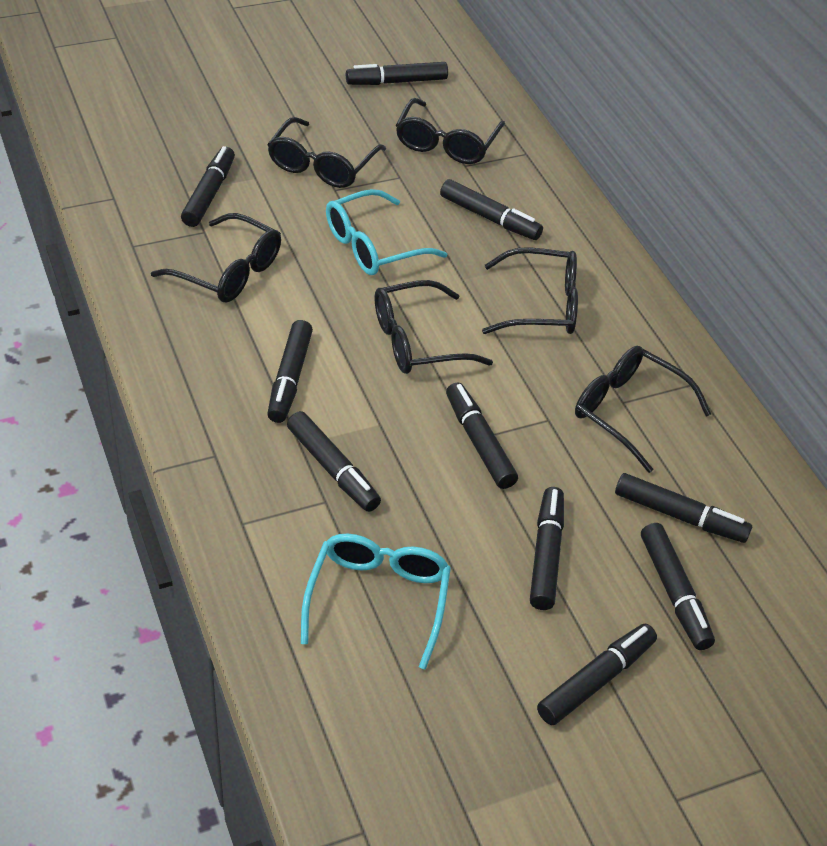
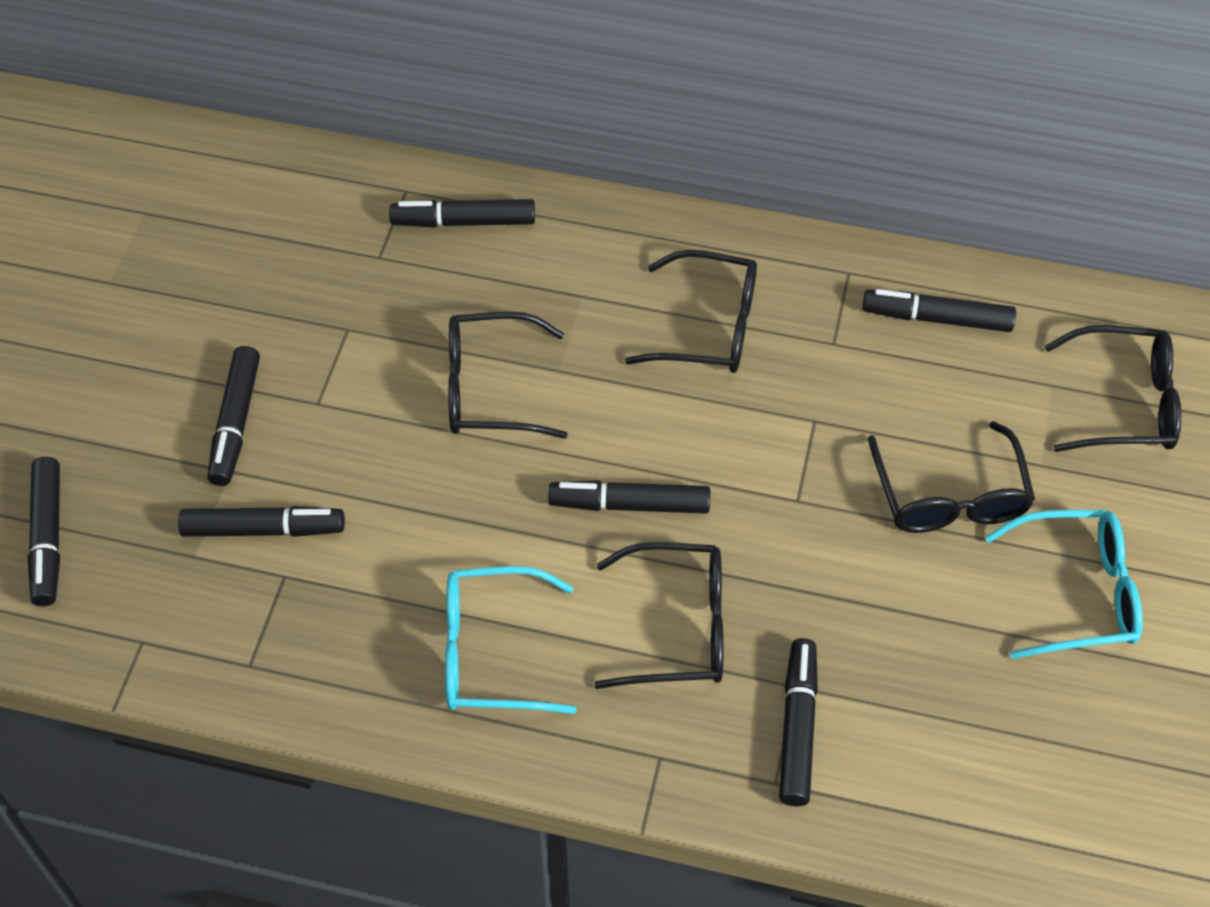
black glasses: 6 -> 5
black marker: 10 -> 7

